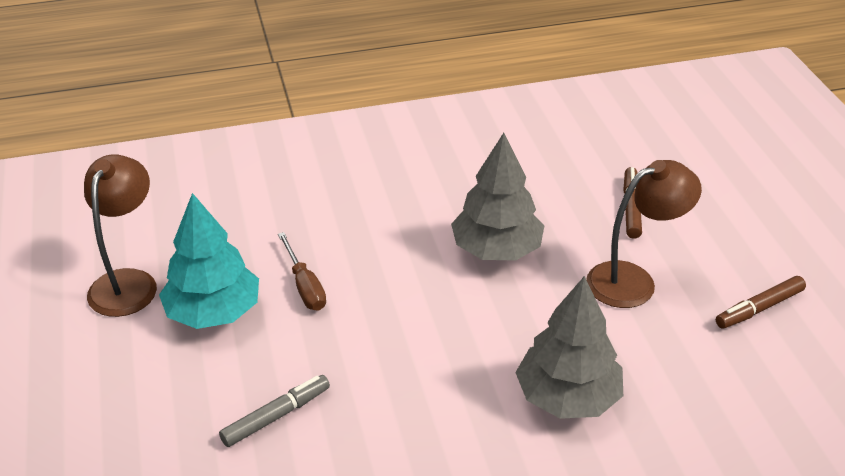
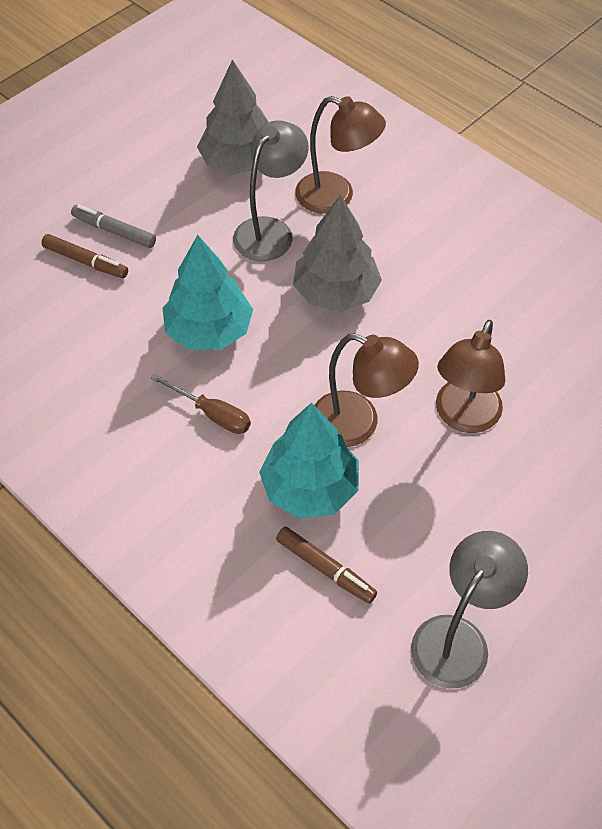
brown lamp: 2 -> 3
grey lamp: 0 -> 2
turquoise tree: 1 -> 2

